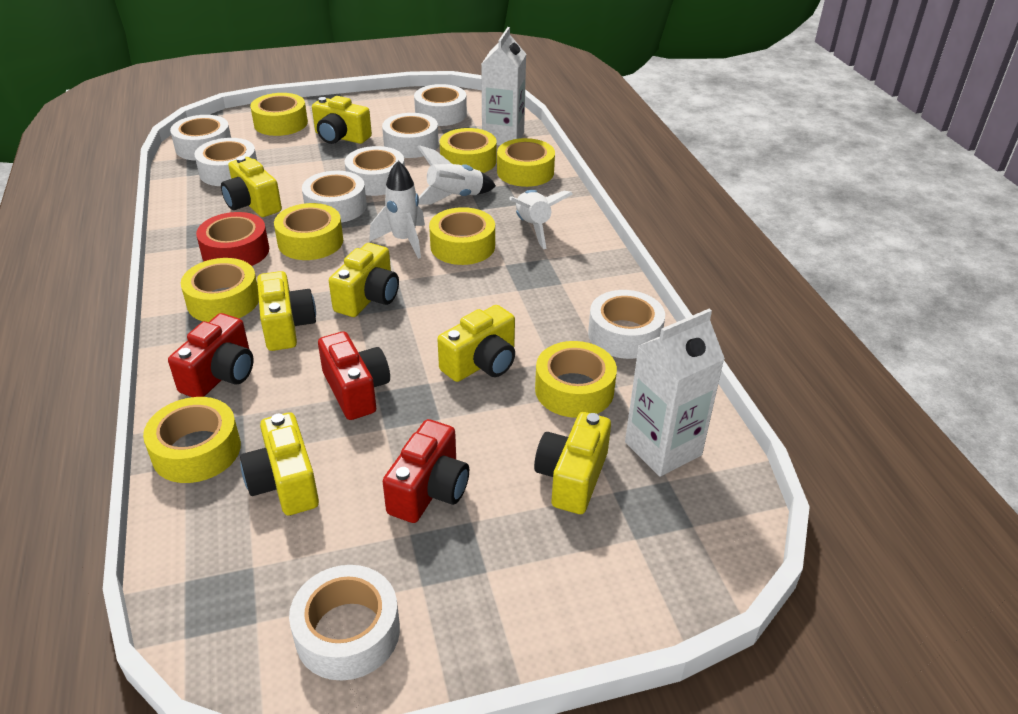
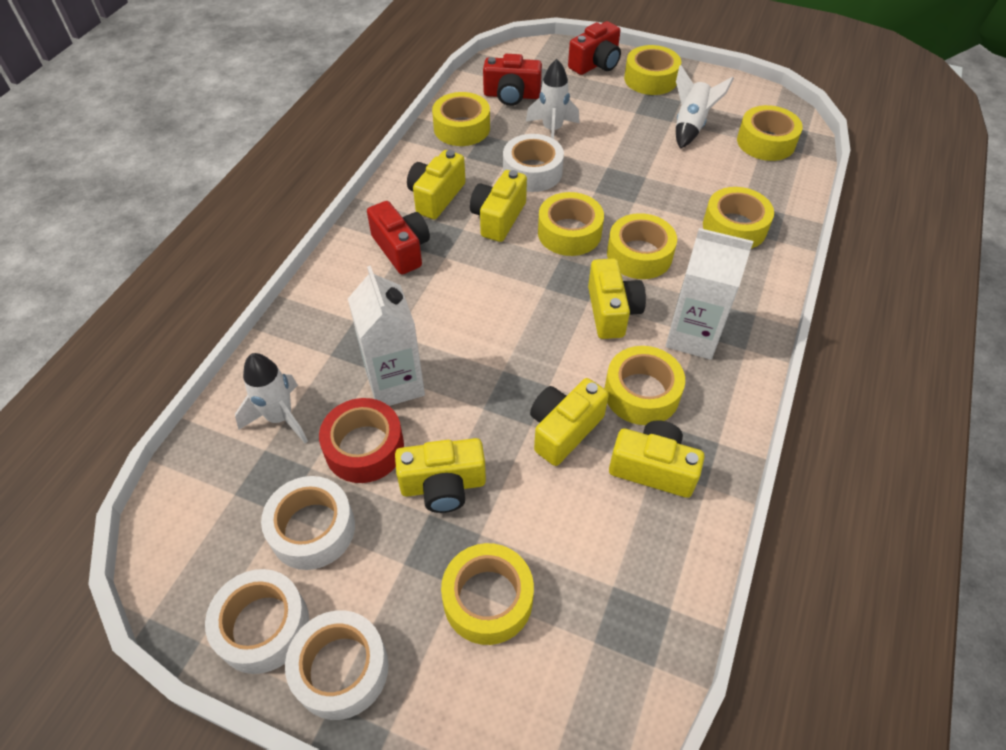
white tape: 8 -> 4
yellow camera: 7 -> 6

